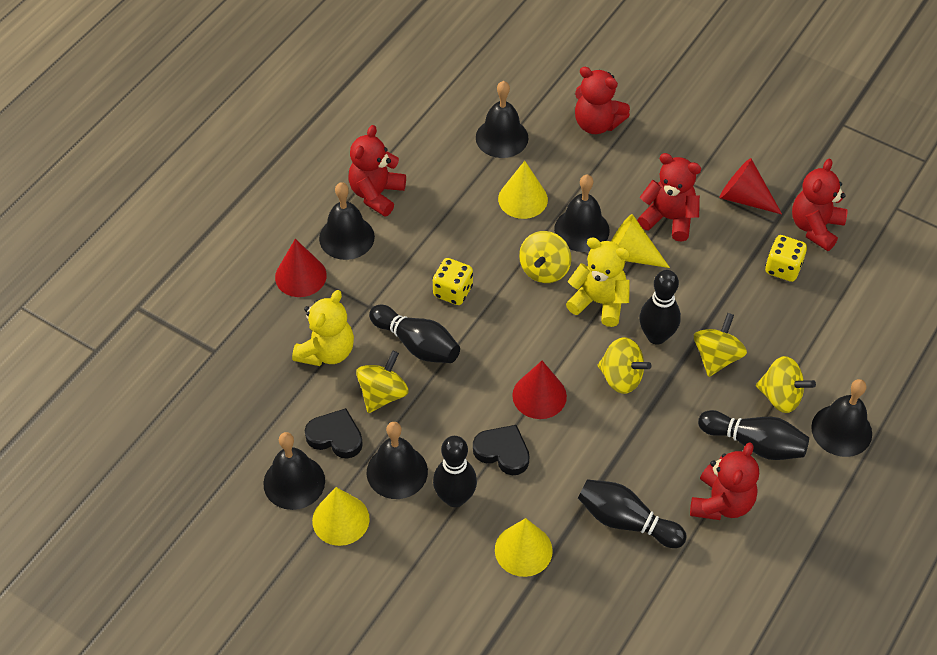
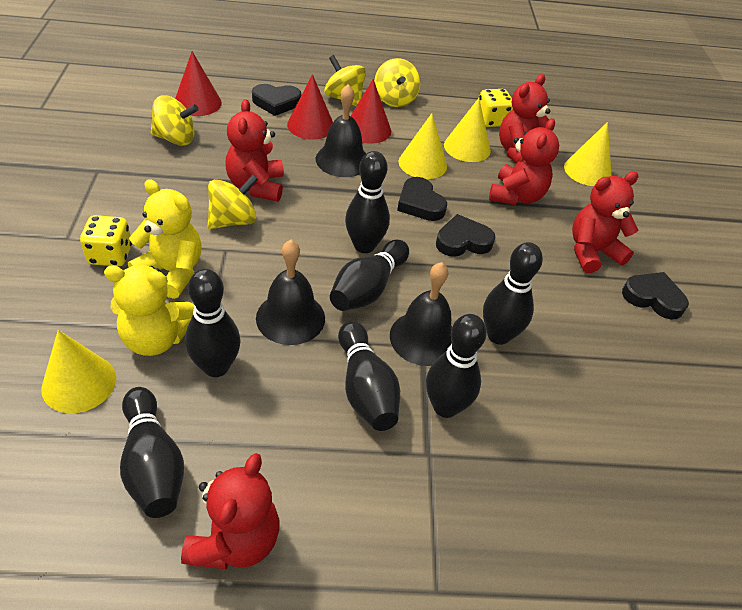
black bell: 6 -> 3
black bowling pin: 5 -> 7
black heart: 2 -> 4
yellow spinning top: 5 -> 4

